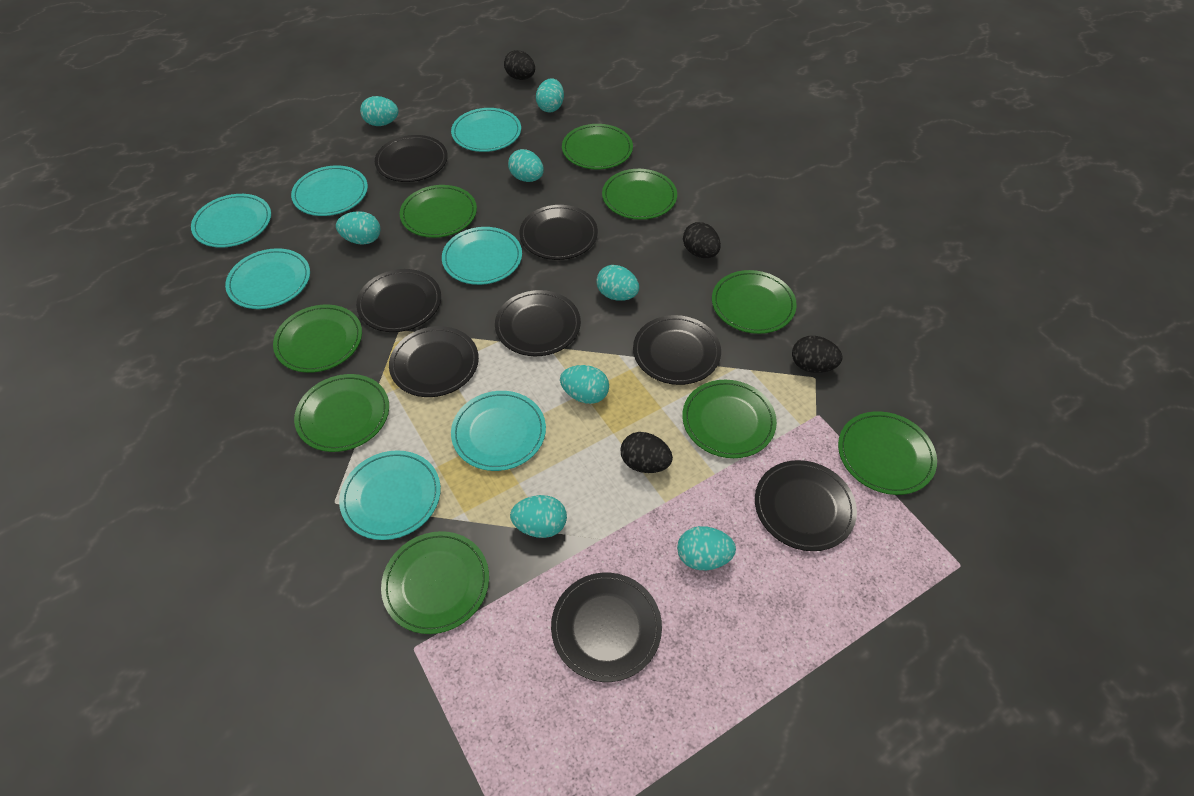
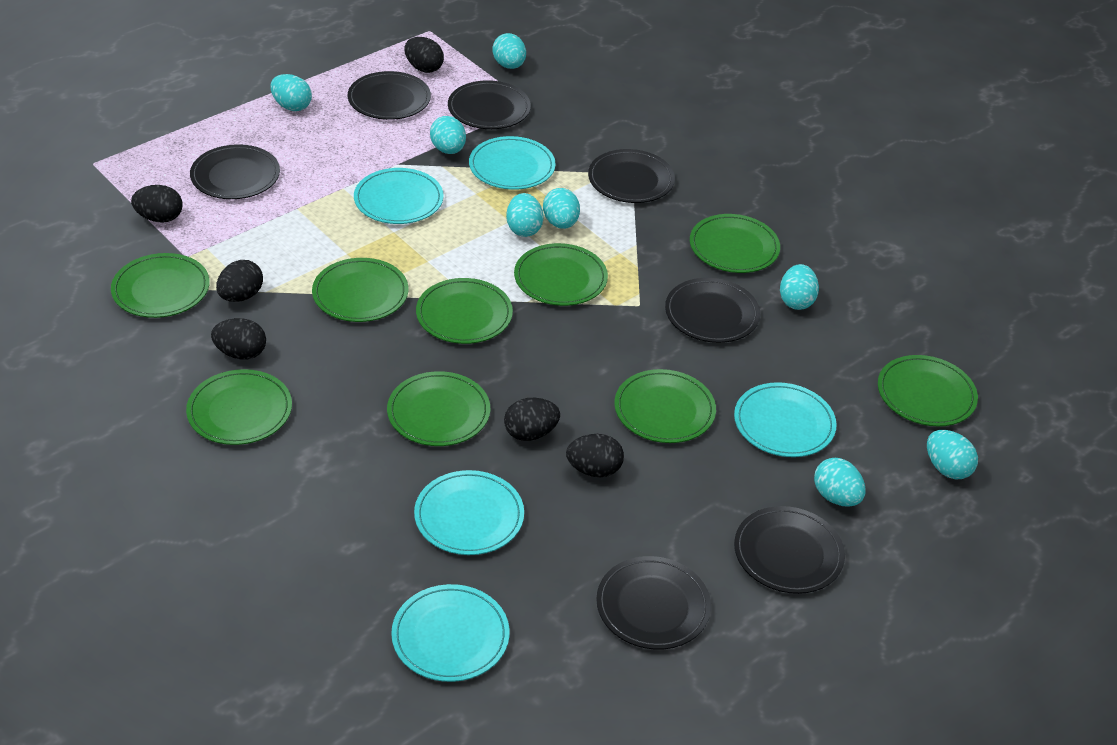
black egg: 4 -> 6
black plate: 8 -> 7
turquoise plate: 7 -> 5

